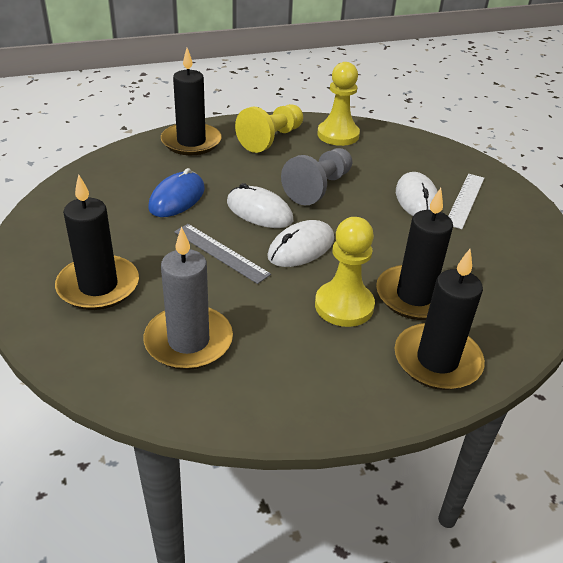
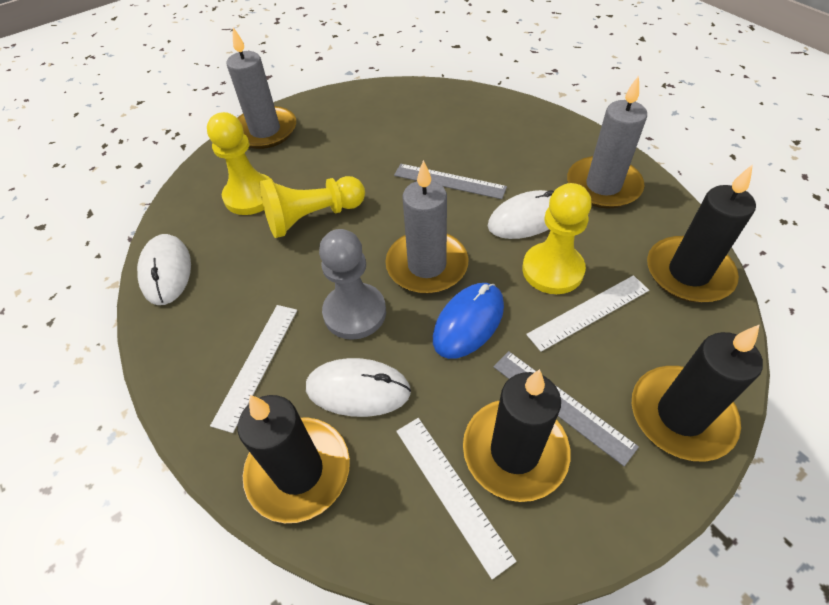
grey candle: 1 -> 3
grey ruler: 1 -> 2
white ruler: 1 -> 3

